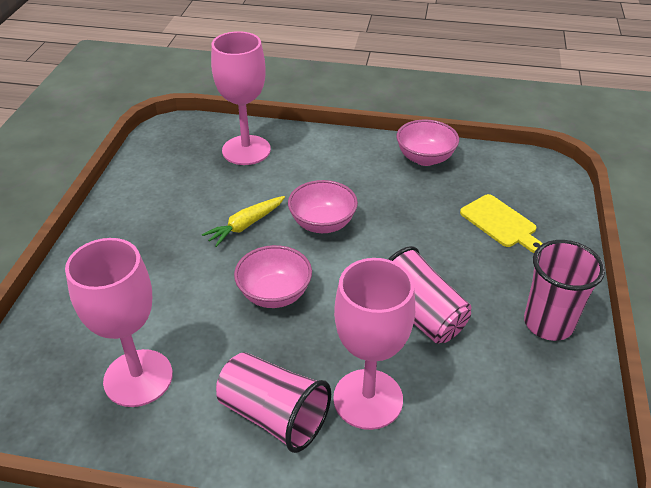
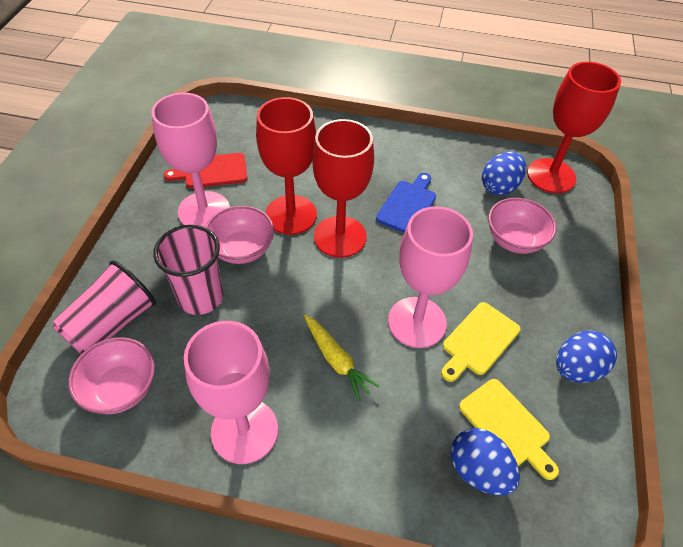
blue cutting board: 0 -> 1
blue egg: 0 -> 3
pink cup: 3 -> 2
red cutting board: 0 -> 1
red goblet: 0 -> 3
yellow cutting board: 1 -> 2

